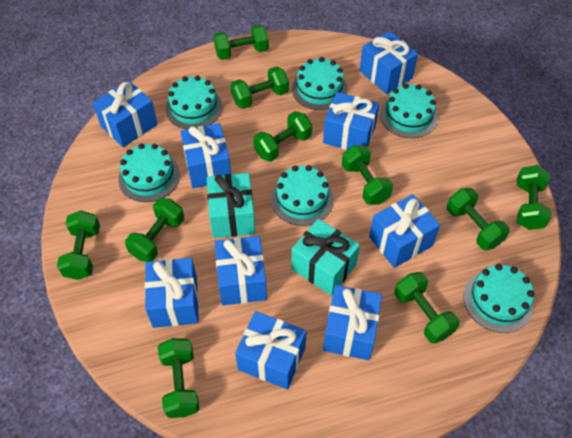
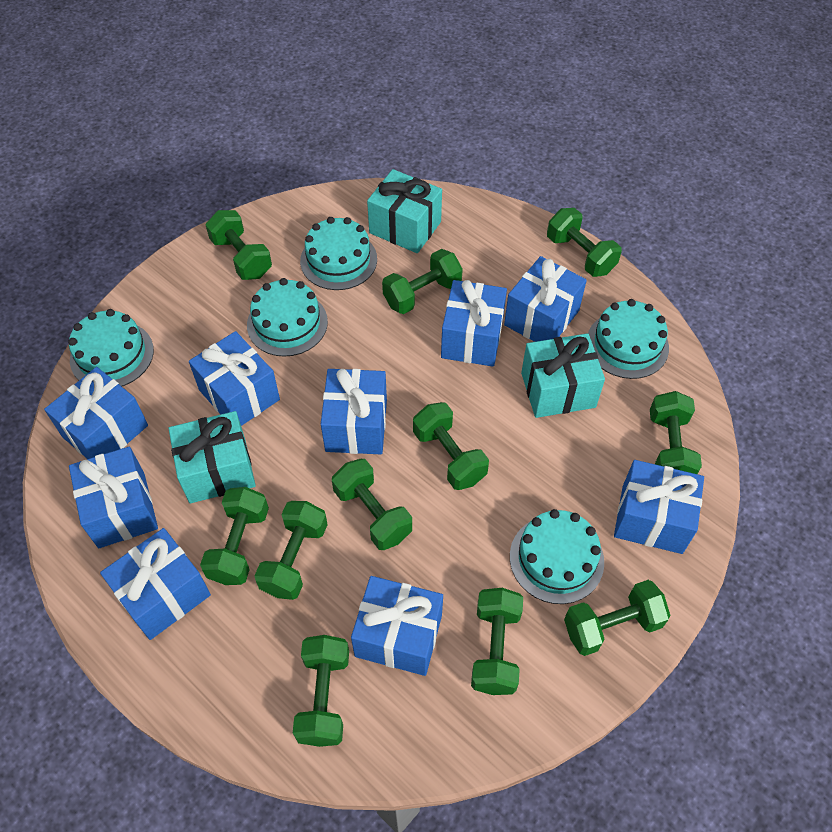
green dumbbell: 10 -> 11
turquoise cake: 6 -> 5
turquoise gift: 2 -> 3

